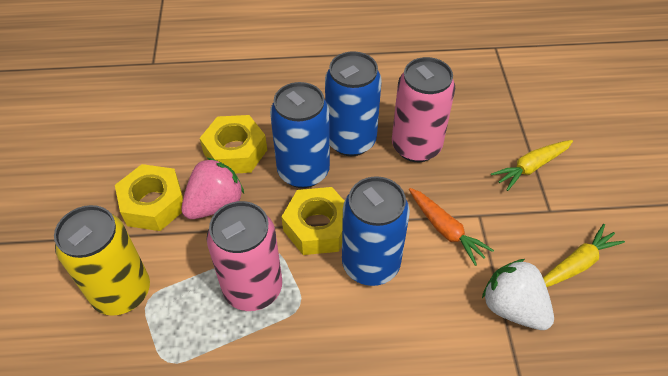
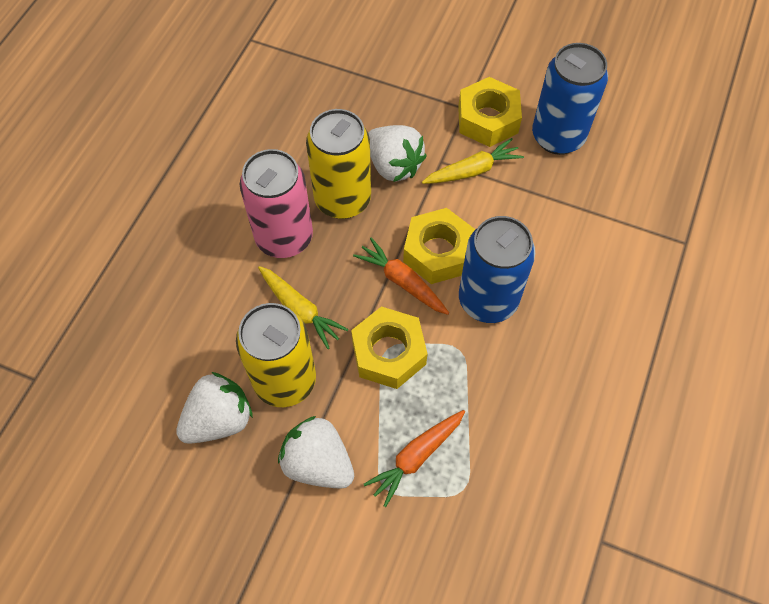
blue can: 3 -> 2
orange carrot: 1 -> 2
pink can: 2 -> 1
pink strawberry: 1 -> 0
white strawberry: 1 -> 3
yellow can: 1 -> 2

